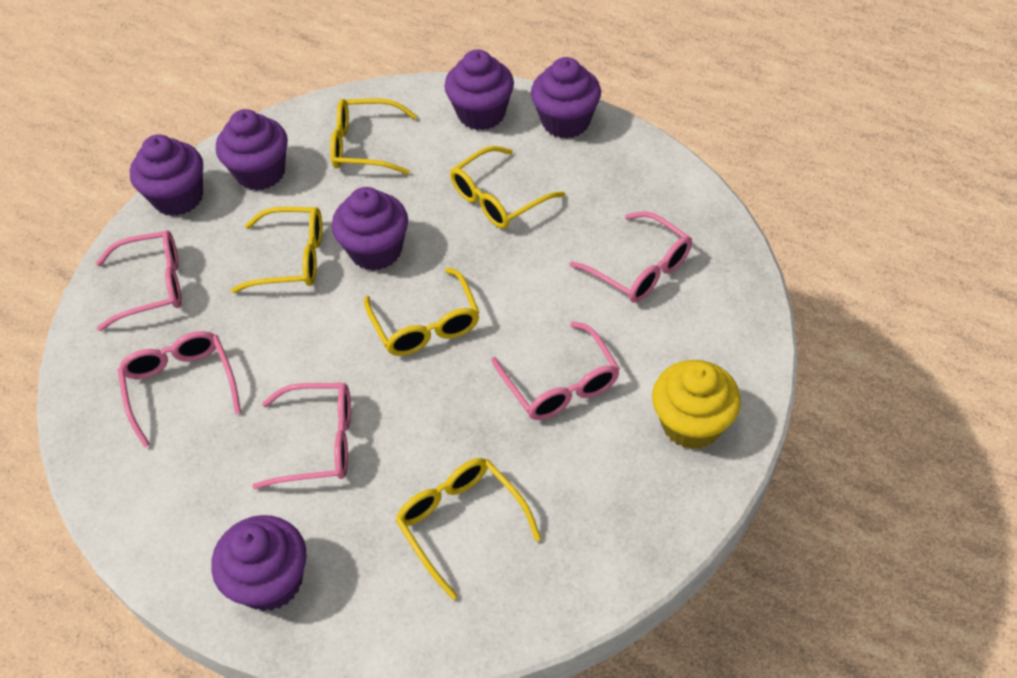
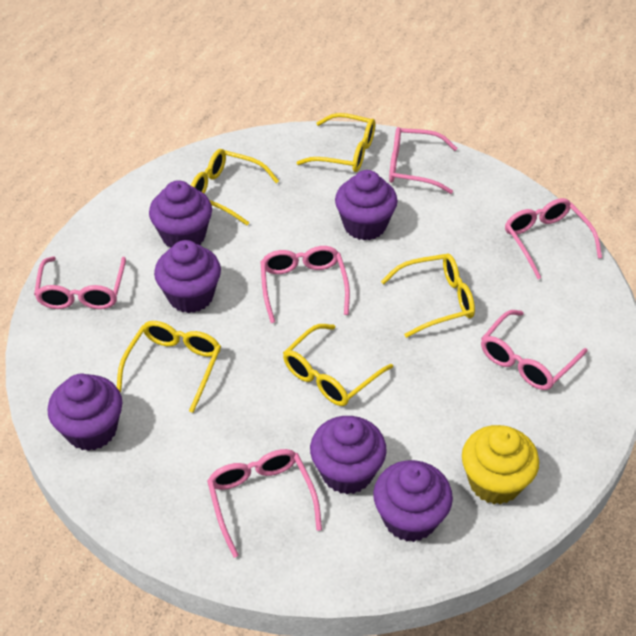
pink glasses: 5 -> 6

